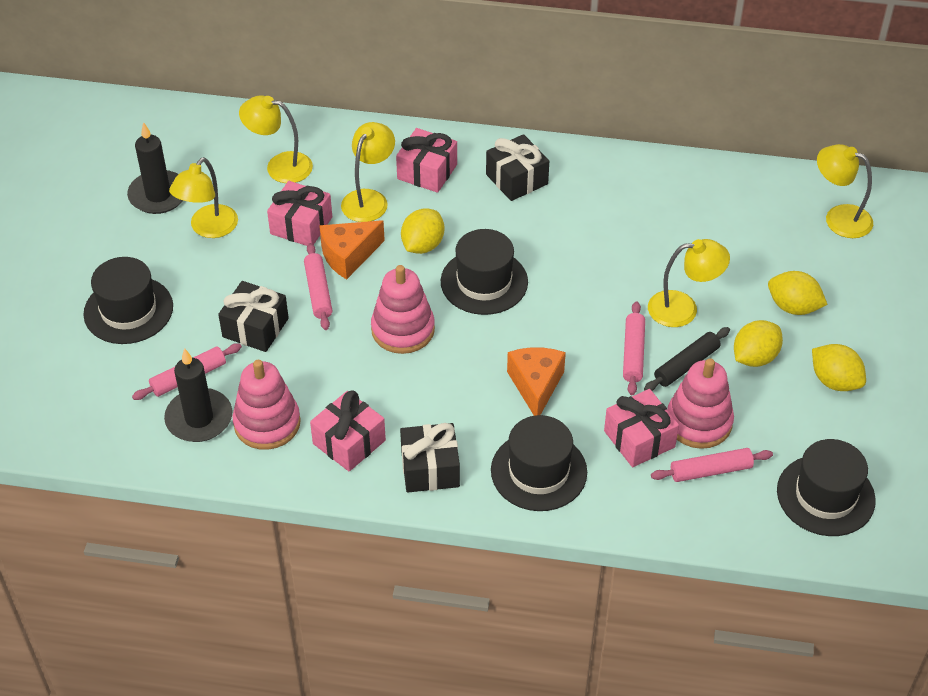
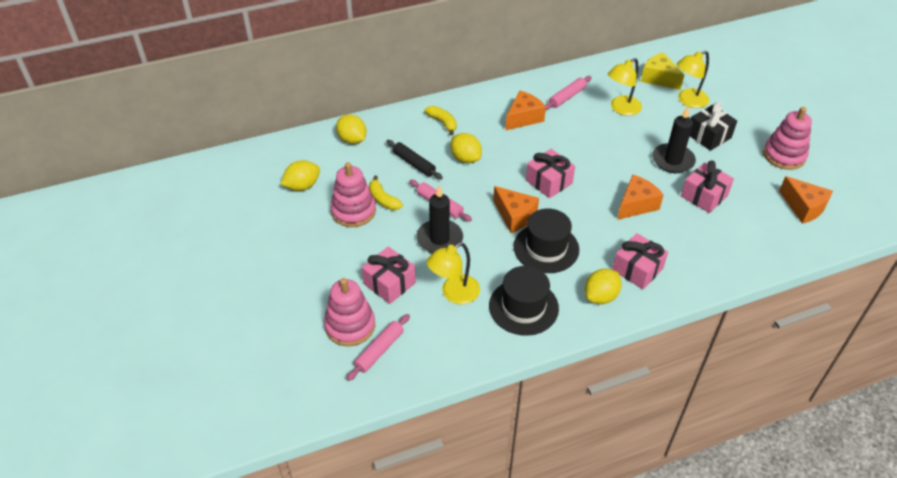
black gift: 3 -> 1
black hat: 4 -> 2
orange cheese: 2 -> 4
pink rolling pin: 4 -> 3
yellow banana: 0 -> 2
yellow cheese: 0 -> 1
yellow lamp: 5 -> 3

